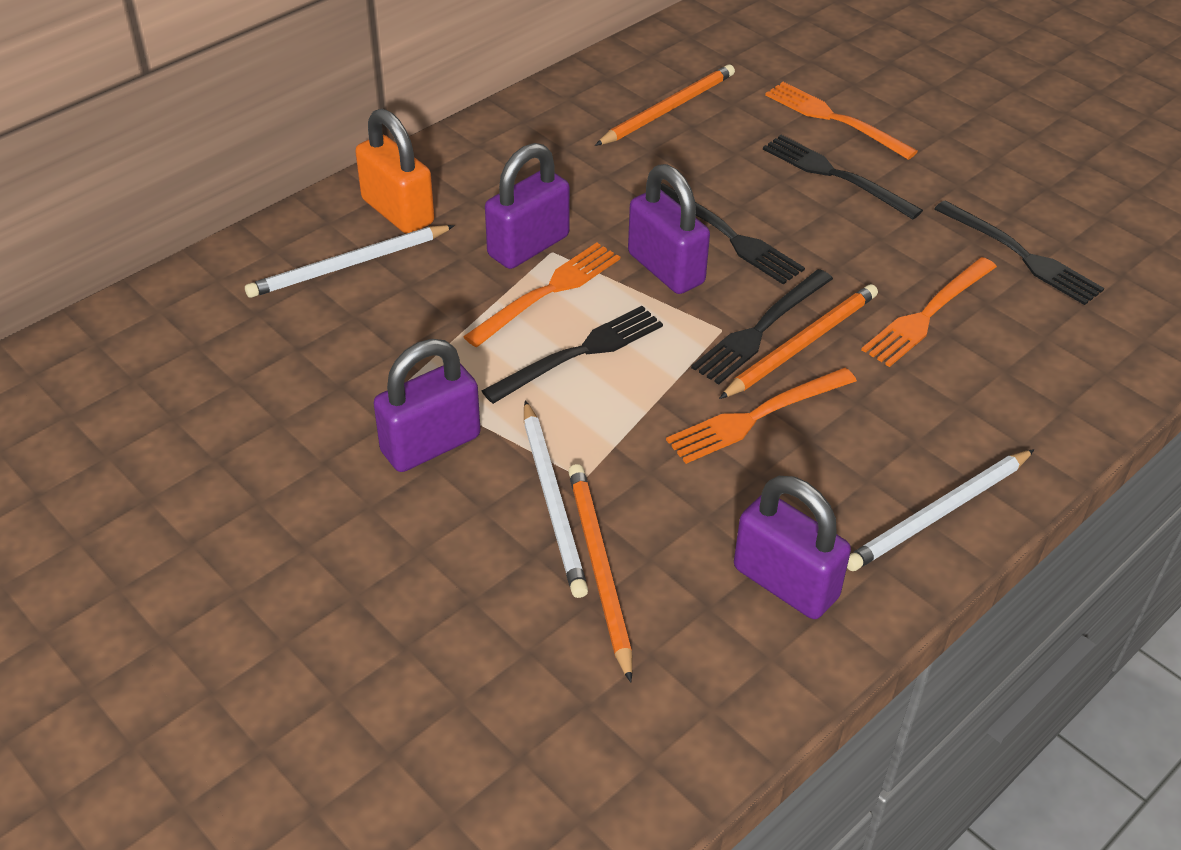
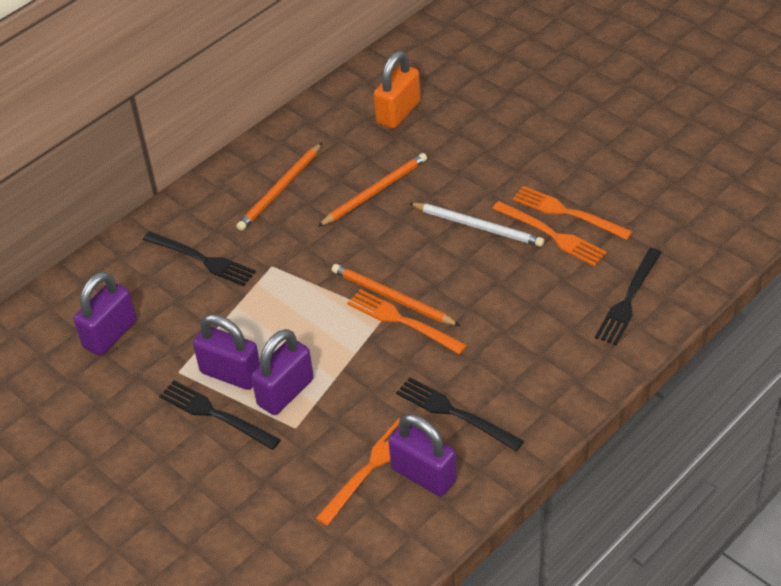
black fork: 5 -> 4
white pencil: 3 -> 1

